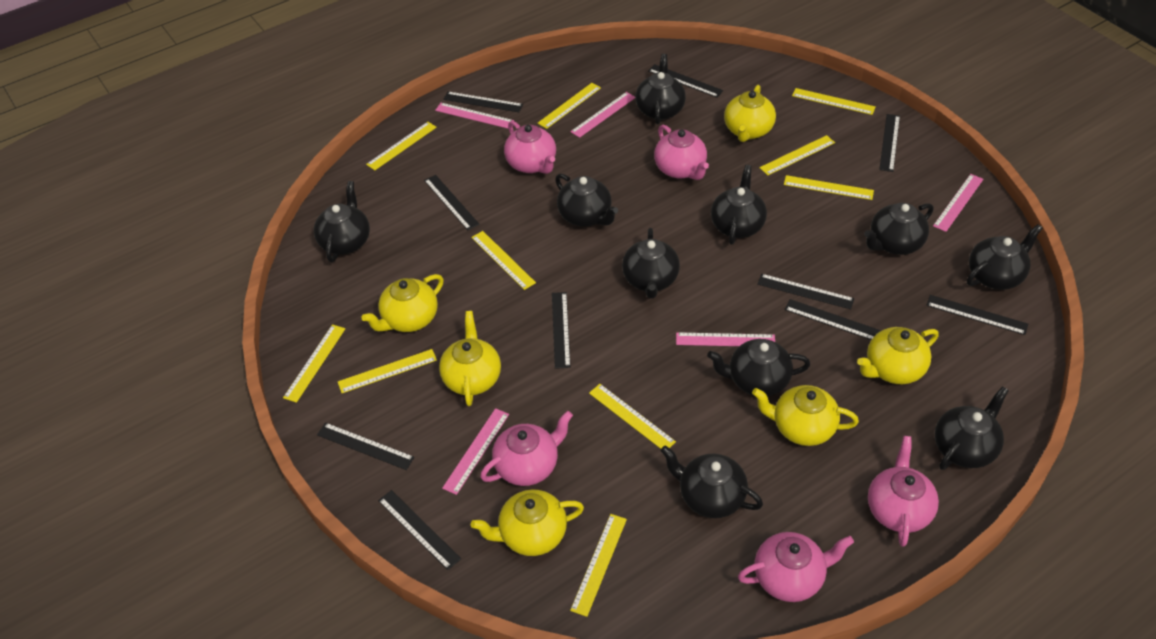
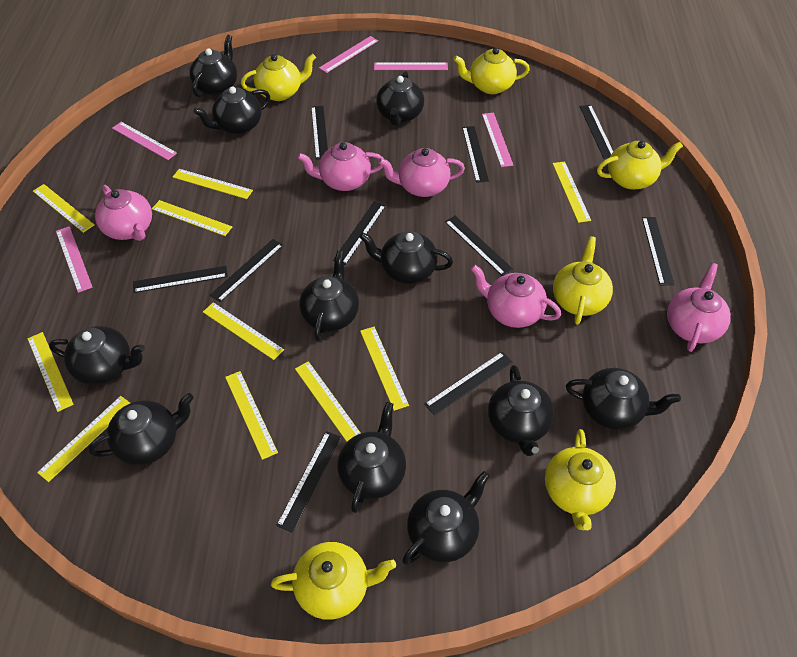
black teapot: 10 -> 11

